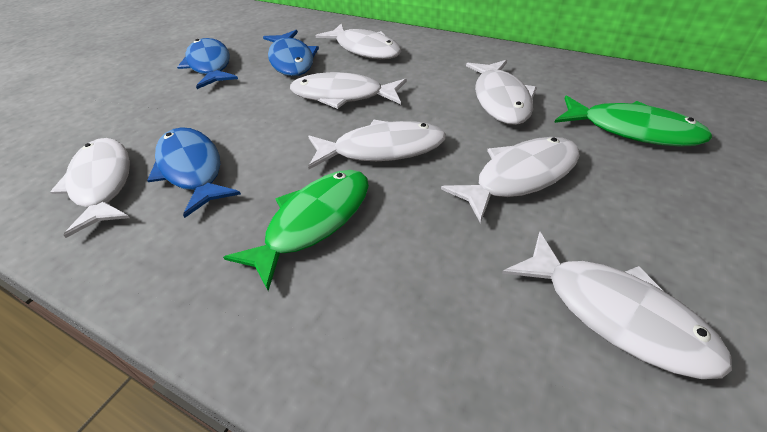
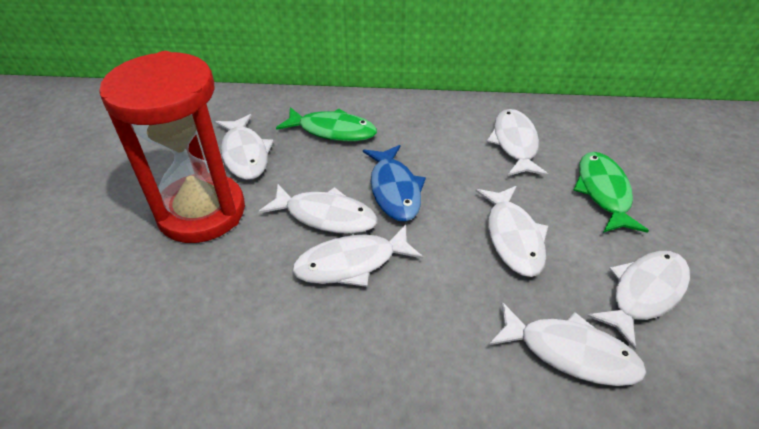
blue fish: 3 -> 1
red hourglass: 0 -> 1

